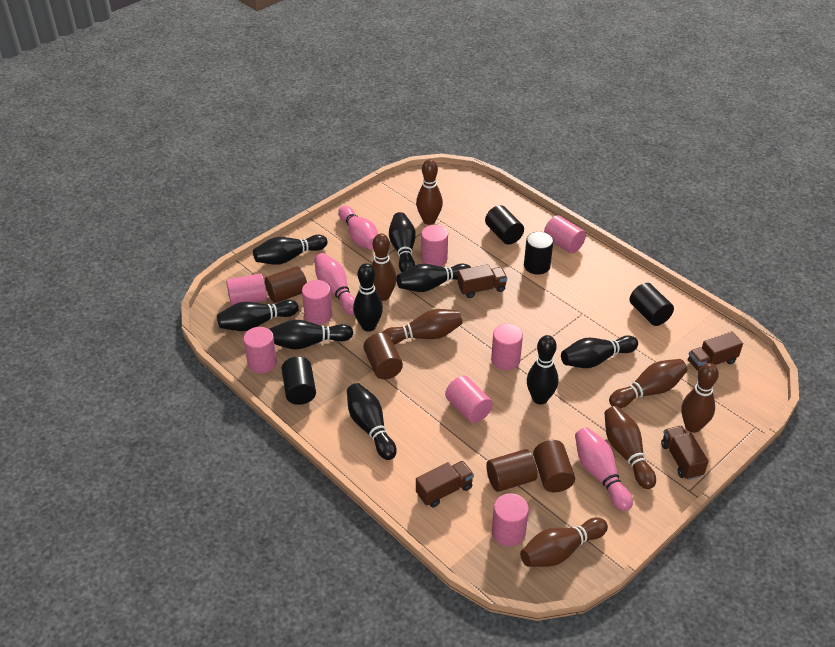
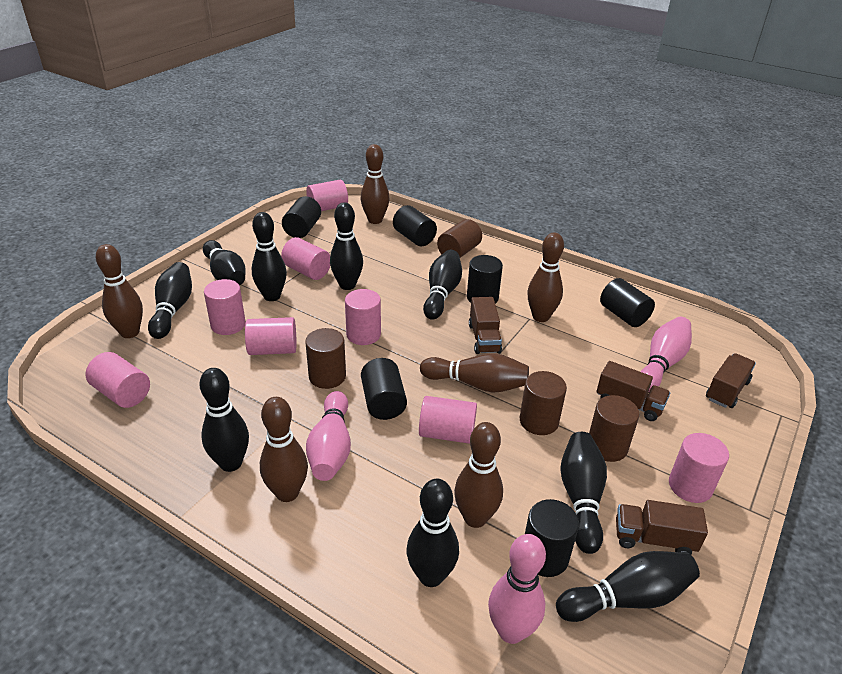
black cylinder: 4 -> 6
brown bowling pin: 7 -> 6

